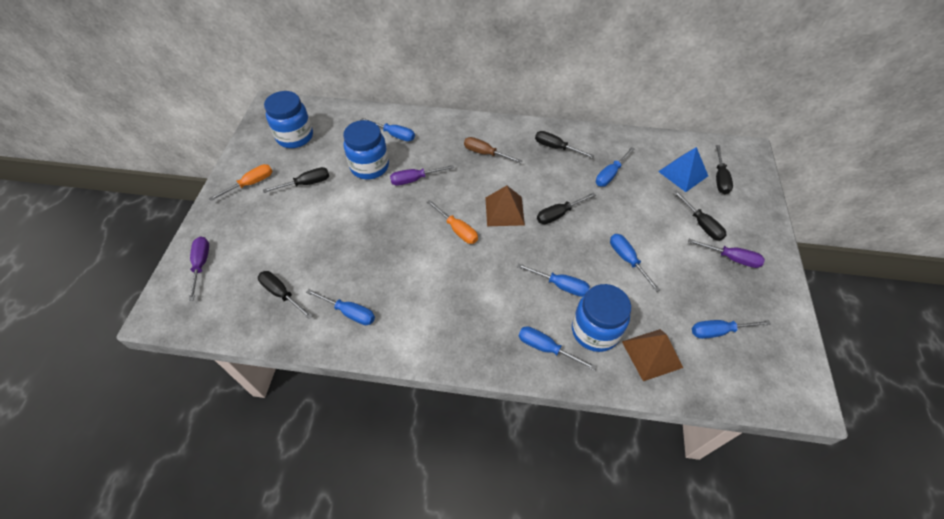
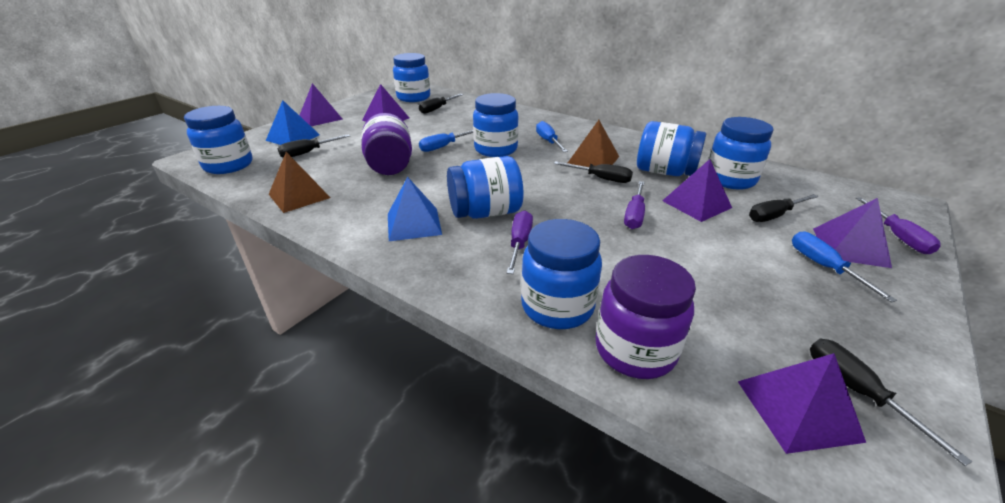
black screwdriver: 6 -> 5
blue jar: 3 -> 7
blue pyramid: 1 -> 2
blue screwdriver: 7 -> 3
brown screwdriver: 1 -> 0
orange screwdriver: 2 -> 0
purple jar: 0 -> 2
purple pyramid: 0 -> 5

